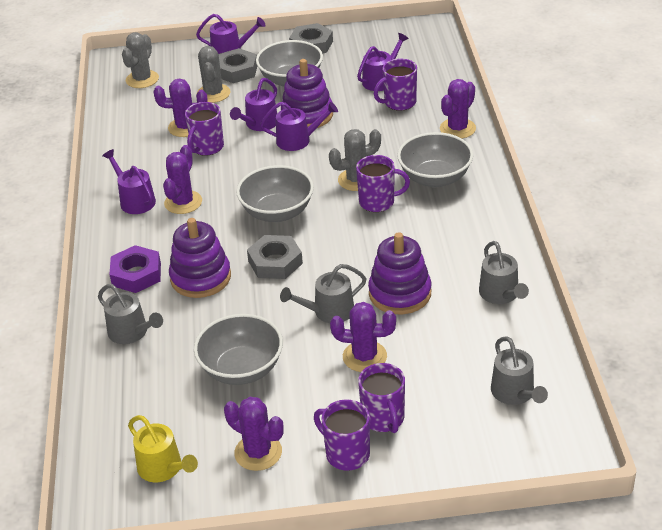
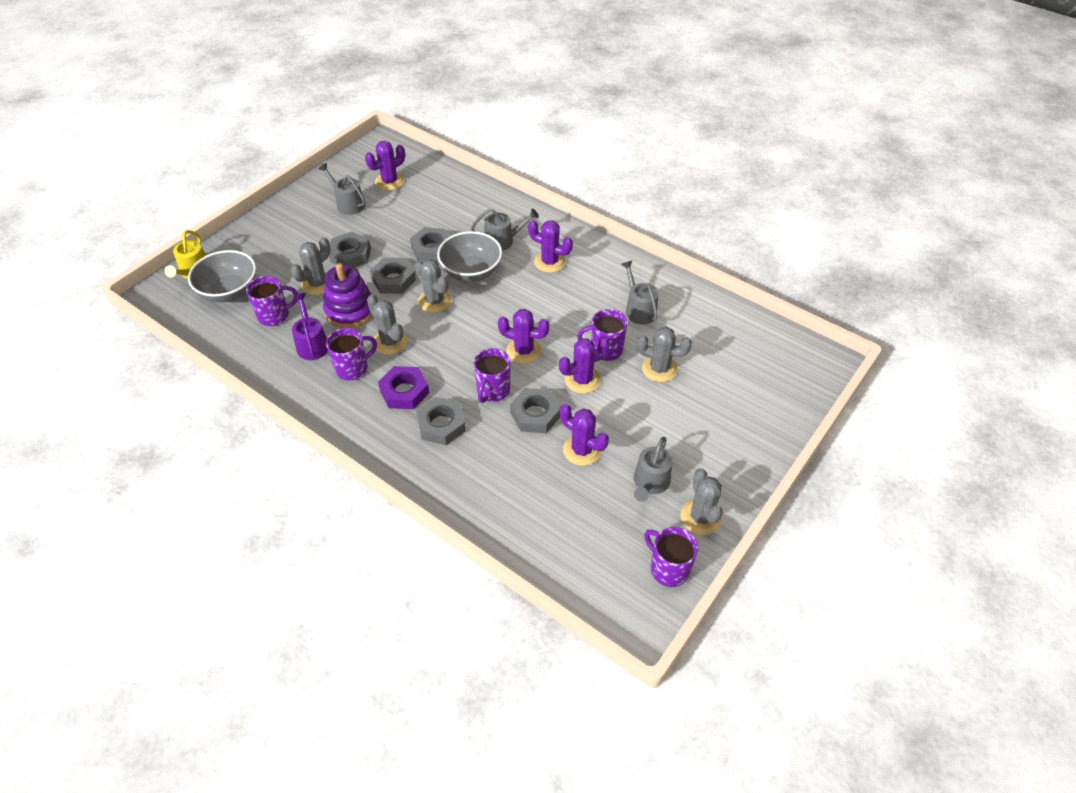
grey bowl: 4 -> 2
grey cactus: 3 -> 5
grey nut: 3 -> 5
purple stacking toy: 3 -> 1
purple watering can: 5 -> 1

